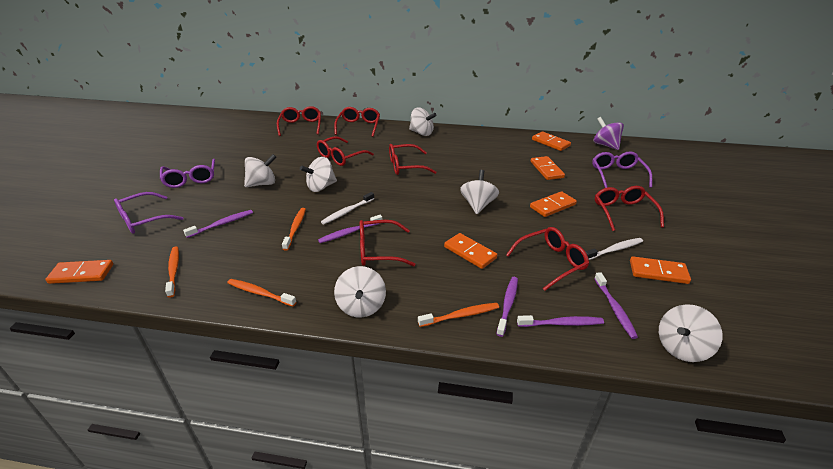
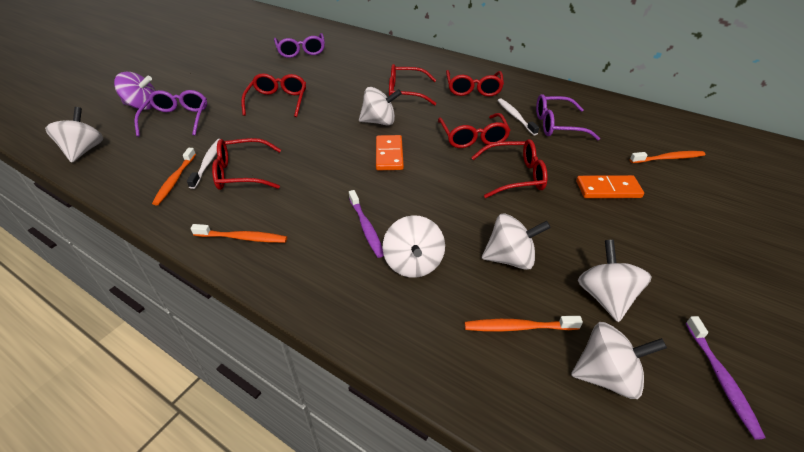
orange domino: 6 -> 2
purple toothbrush: 5 -> 2
red glasses: 7 -> 6

